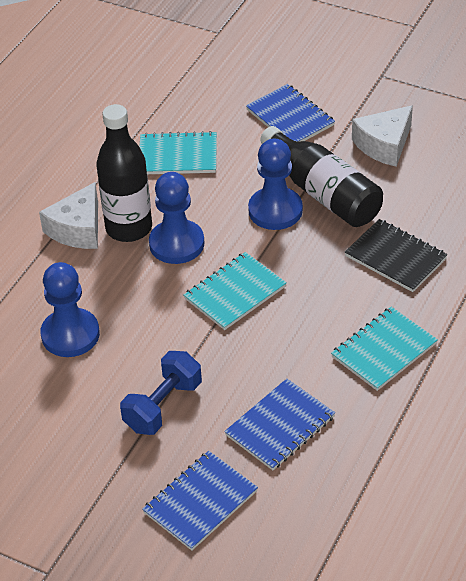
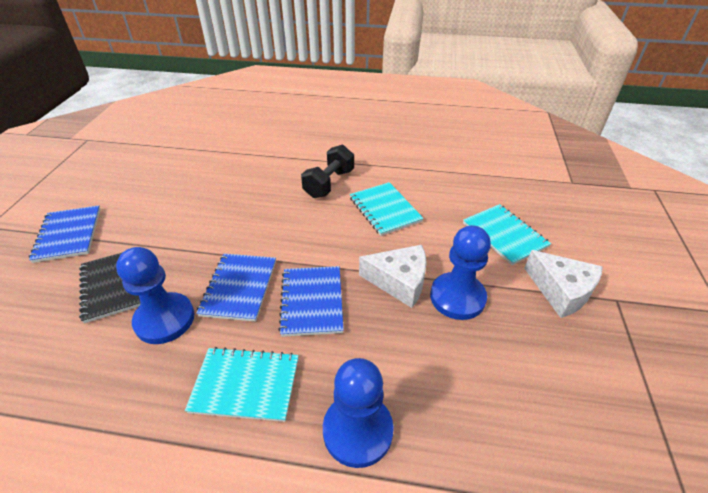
black bottle: 2 -> 0
black dumbbell: 0 -> 1
blue dumbbell: 1 -> 0

